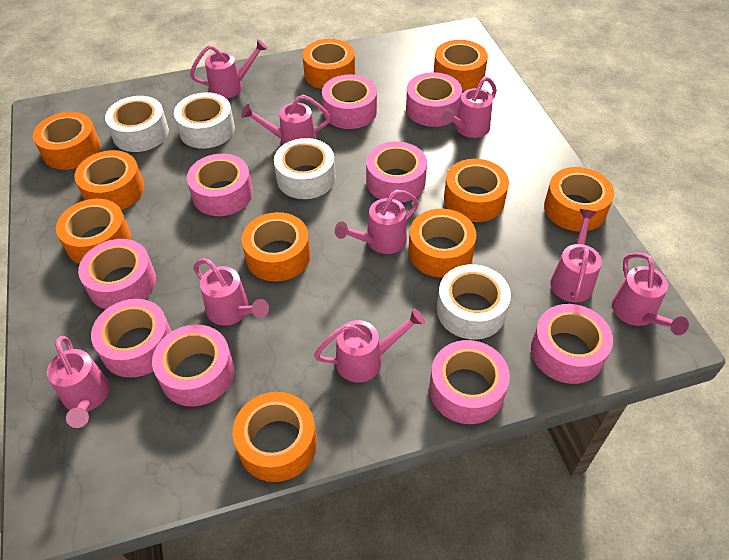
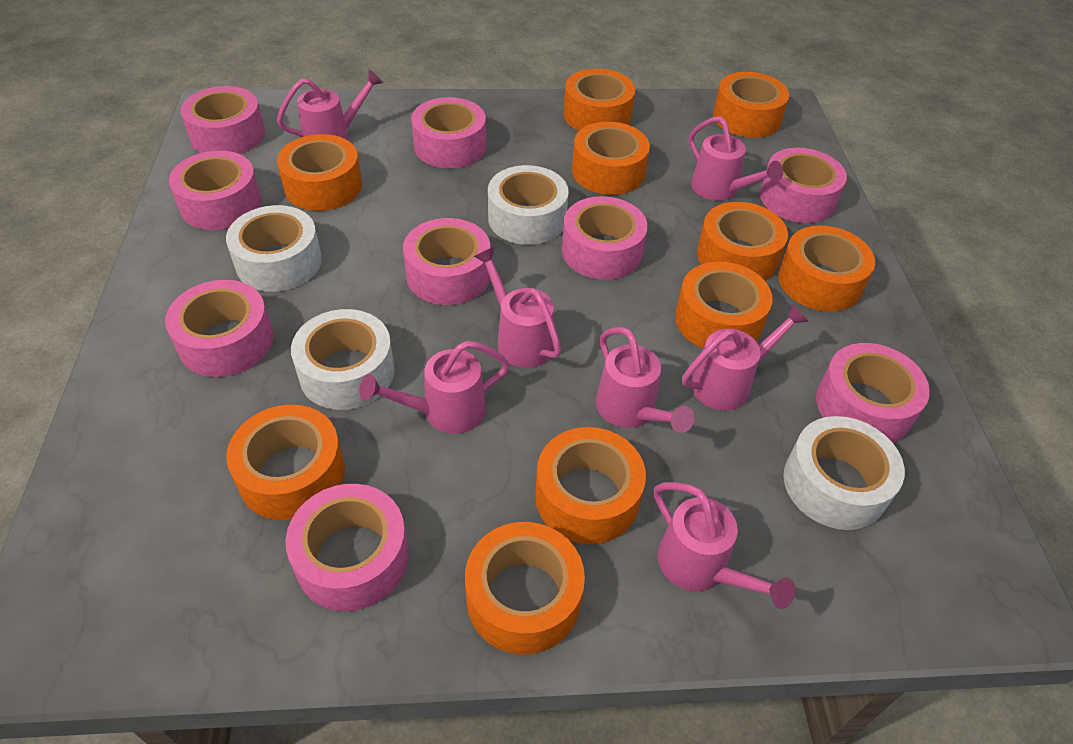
pink watering can: 9 -> 7

